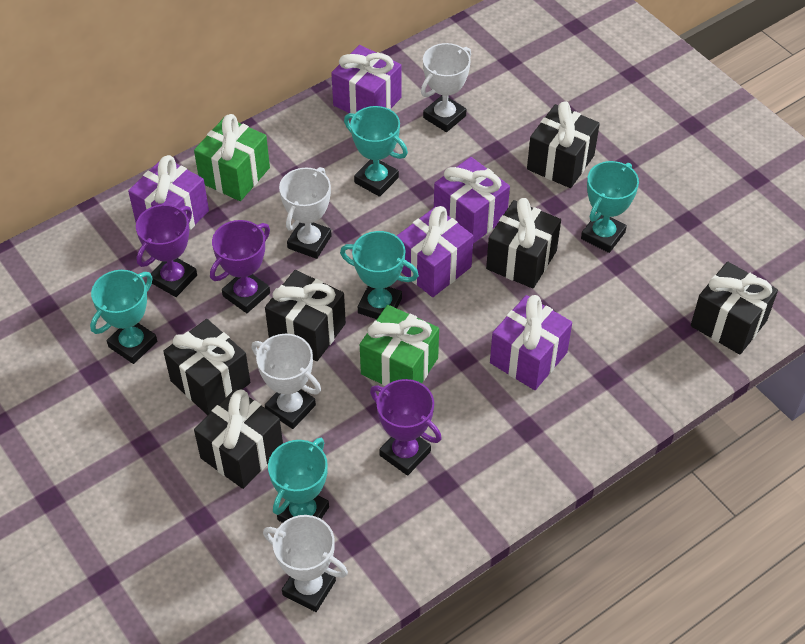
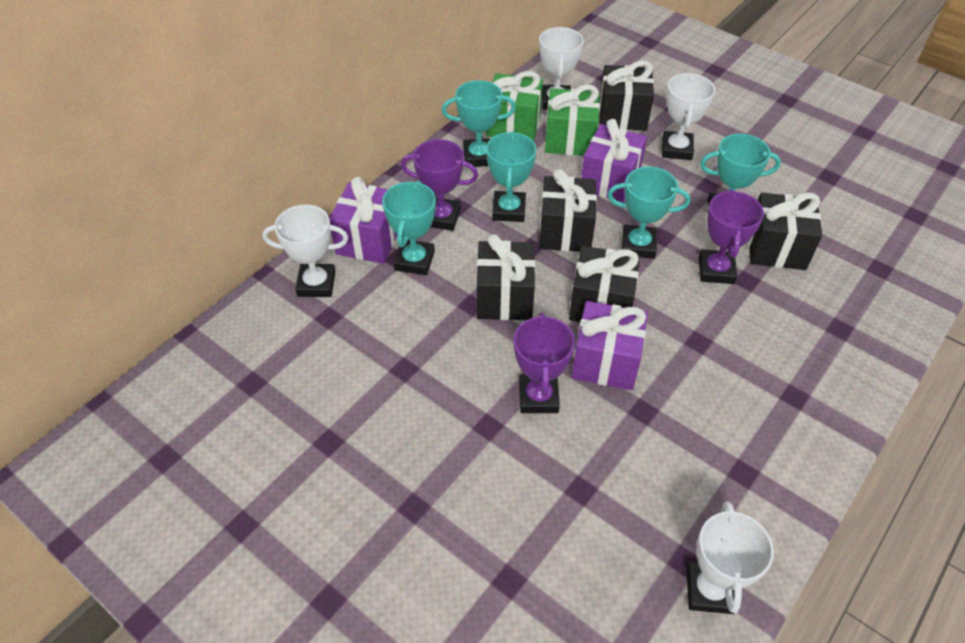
black gift: 6 -> 5
purple gift: 5 -> 3

